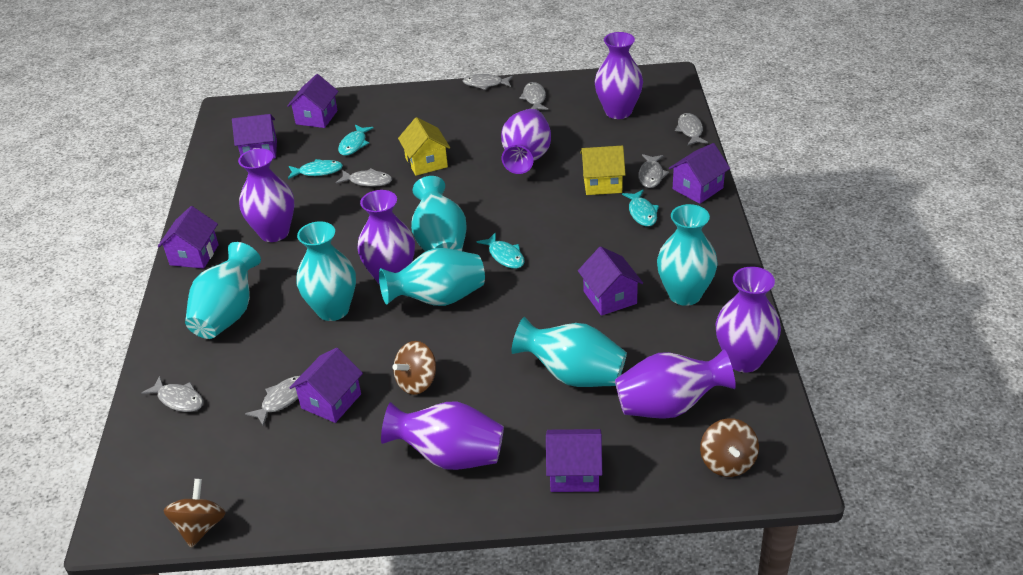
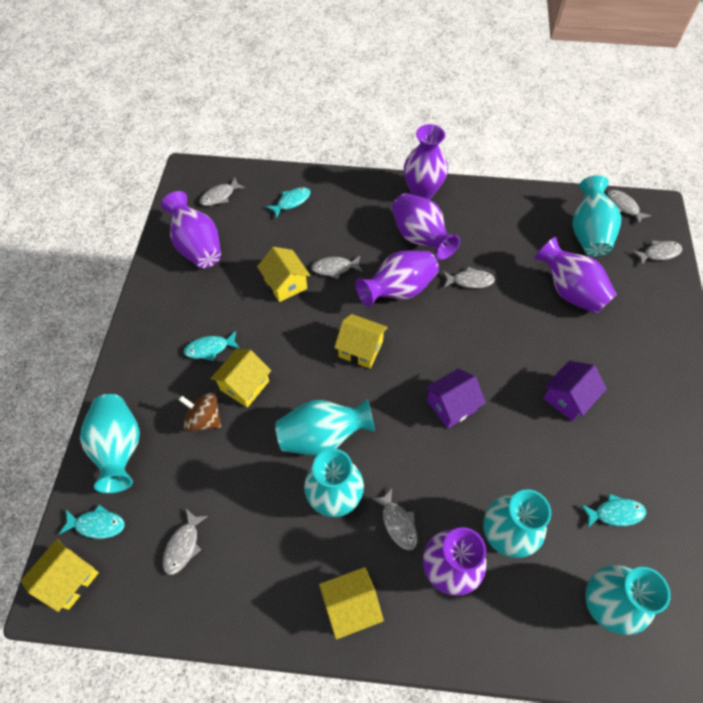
brown spinning top: 3 -> 1
purple house: 7 -> 2
purple vase: 7 -> 6
yellow house: 2 -> 5

